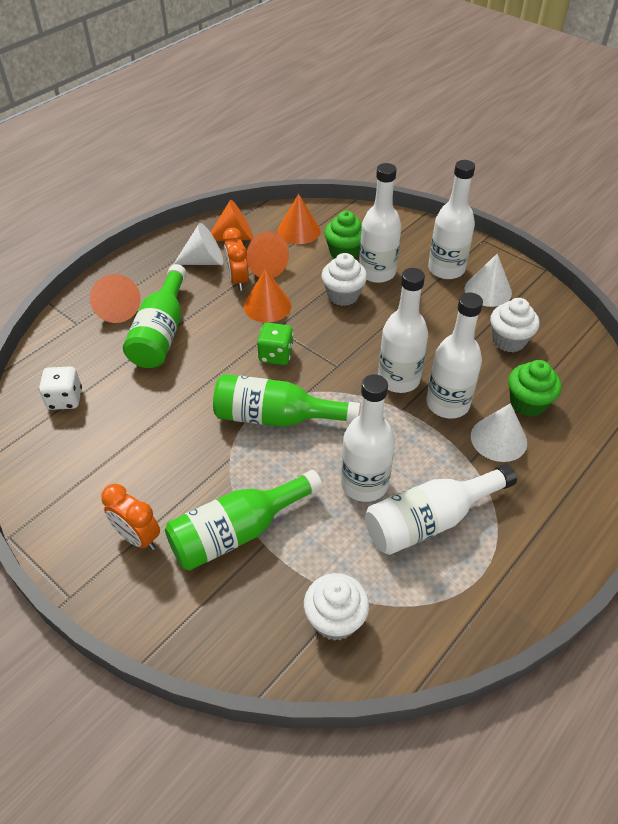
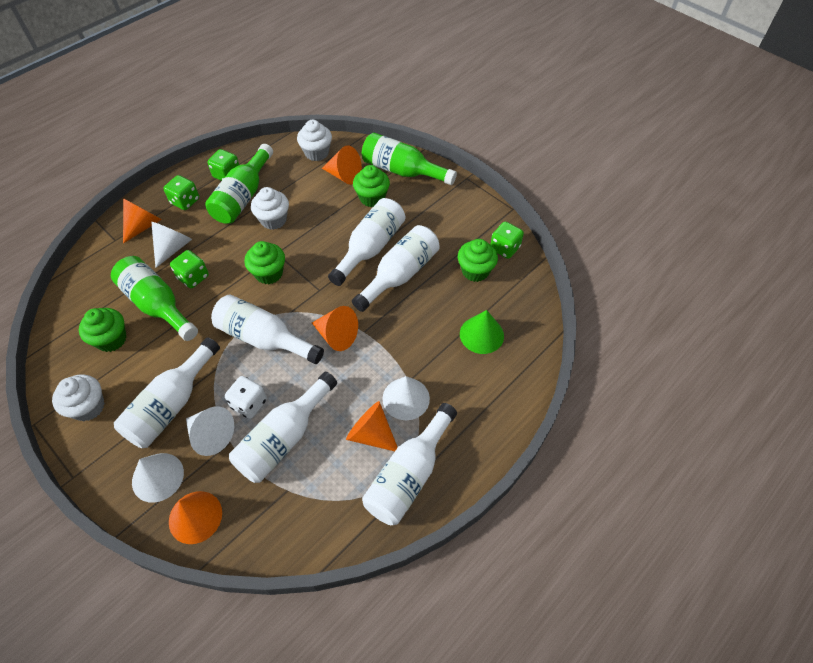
green cone: 0 -> 1
green cupcake: 2 -> 4
green dice: 1 -> 4
orange clock: 2 -> 0
white cone: 3 -> 4

